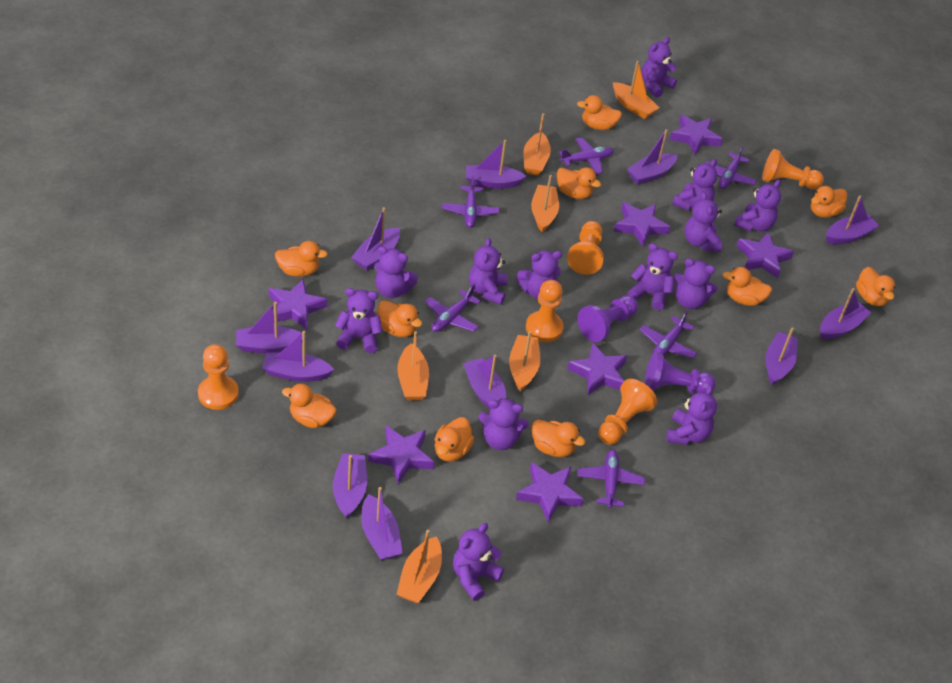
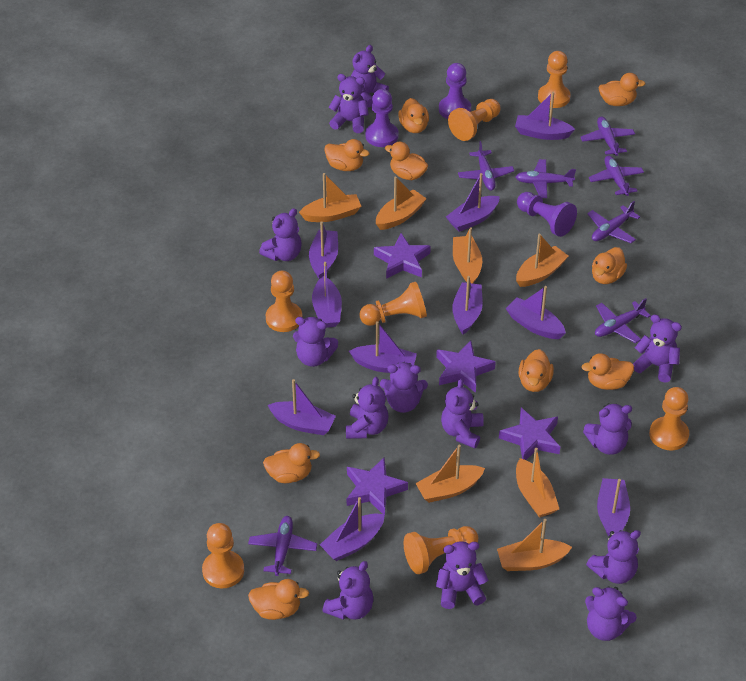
orange boat: 6 -> 7
orange duck: 10 -> 9
orange pawn: 5 -> 7
purple boat: 11 -> 10
purple pawn: 2 -> 3
purple plane: 6 -> 7
purple star: 7 -> 4

